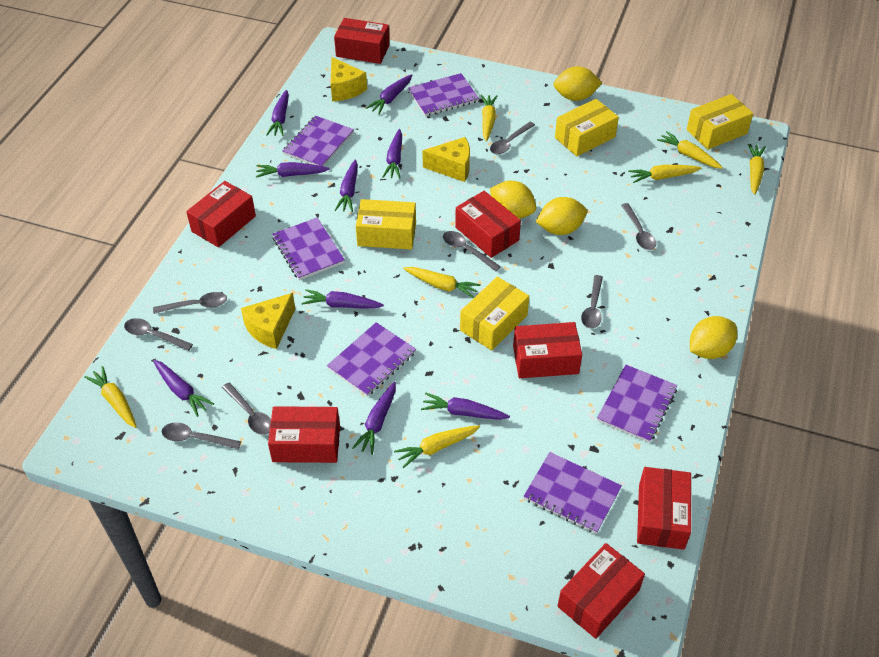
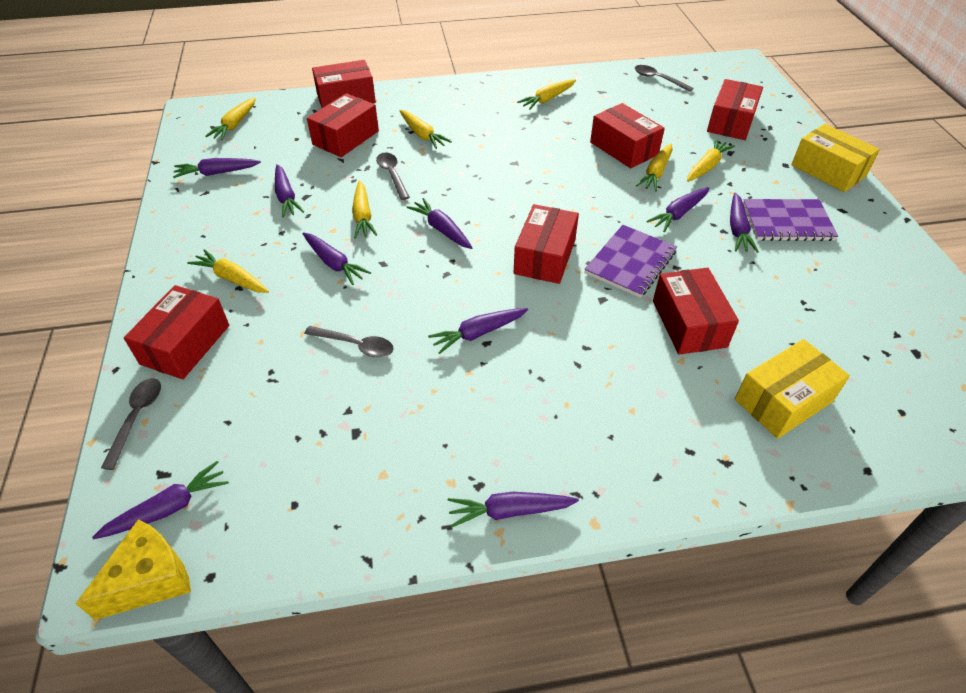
grey spoon: 8 -> 4
purple notebook: 6 -> 2
yellow box: 4 -> 2
yellow cheese: 3 -> 1
yellow lemon: 4 -> 0

